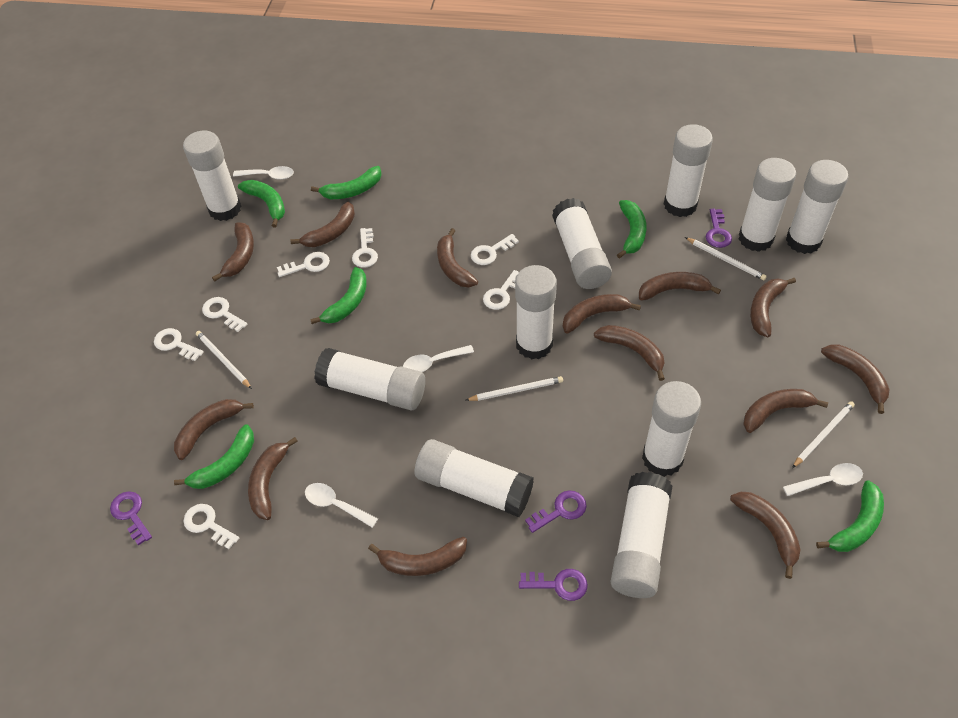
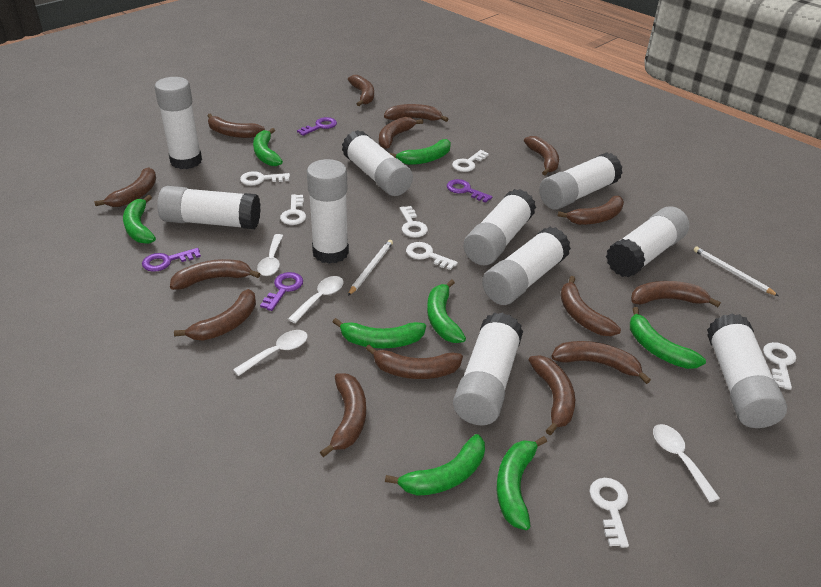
brown banana: 13 -> 15
green banana: 6 -> 8
white pencil: 4 -> 2

